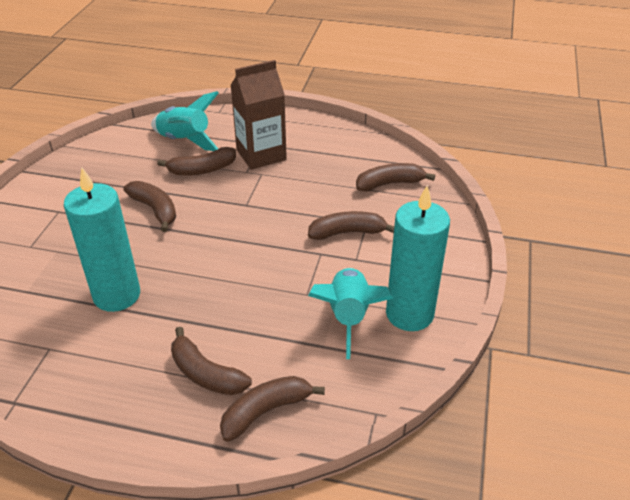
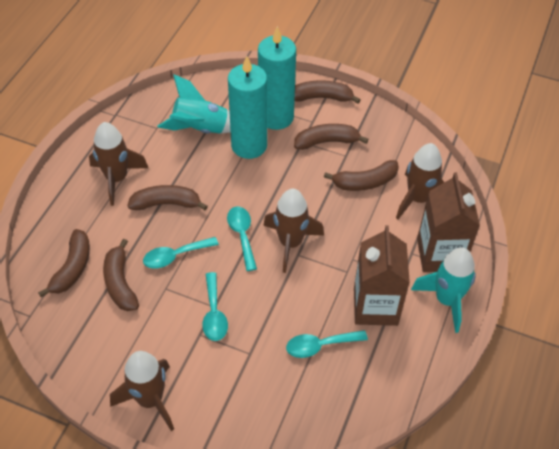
brown carton: 1 -> 2
brown rocket: 0 -> 4
turquoise spoon: 0 -> 4

